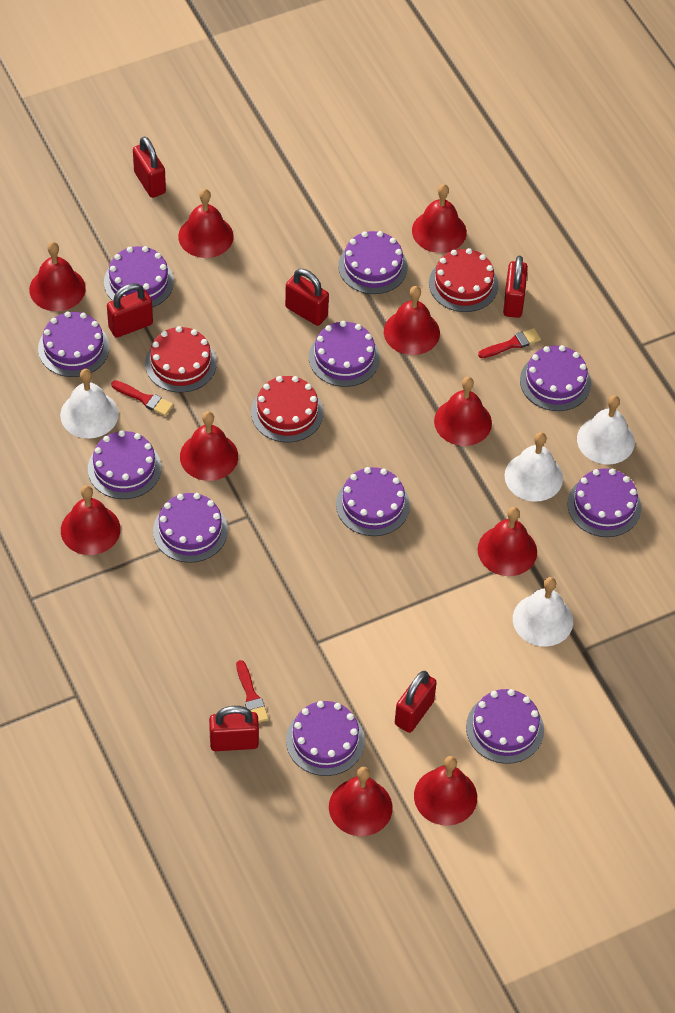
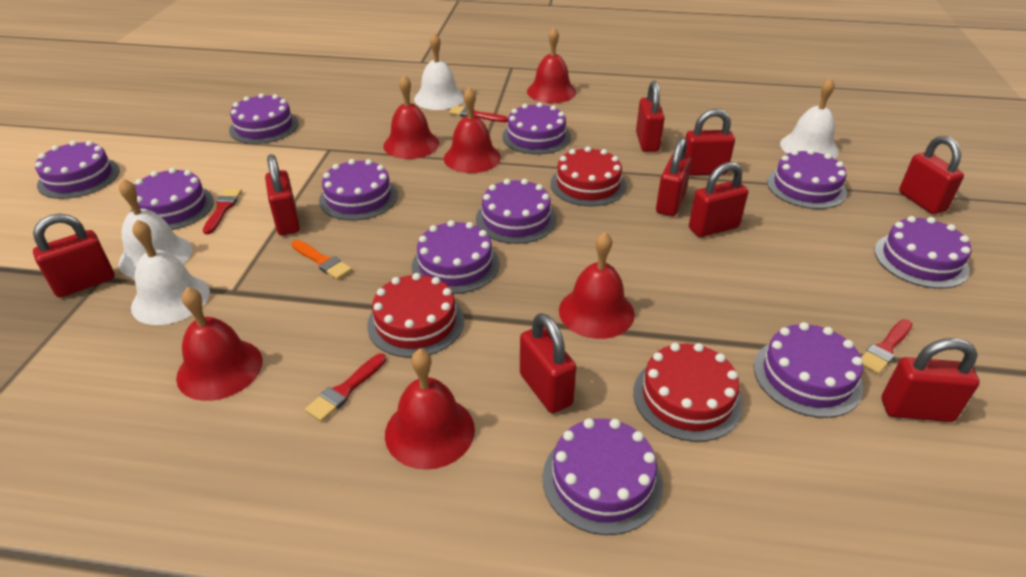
orange brush: 0 -> 1
red bell: 10 -> 6
red brush: 3 -> 4
red padlock: 6 -> 9

